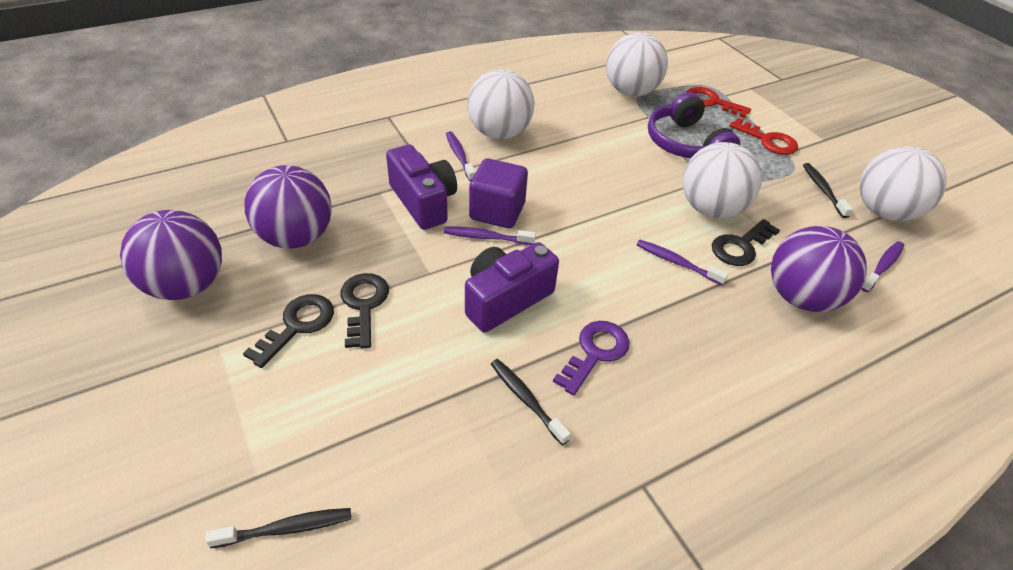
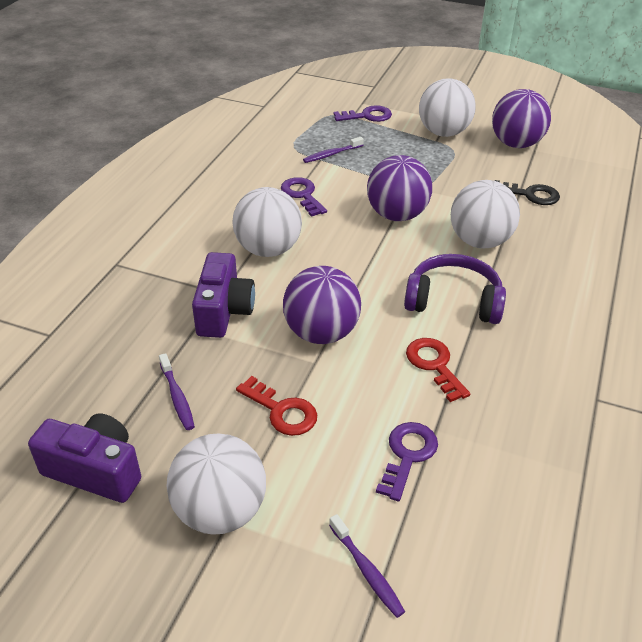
black key: 3 -> 1
black toothbrush: 3 -> 0
purple cube: 1 -> 0
purple key: 1 -> 3
purple toothbrush: 4 -> 3

